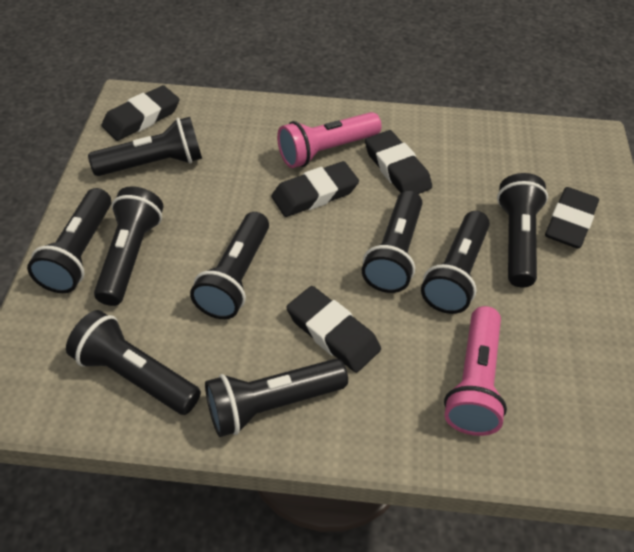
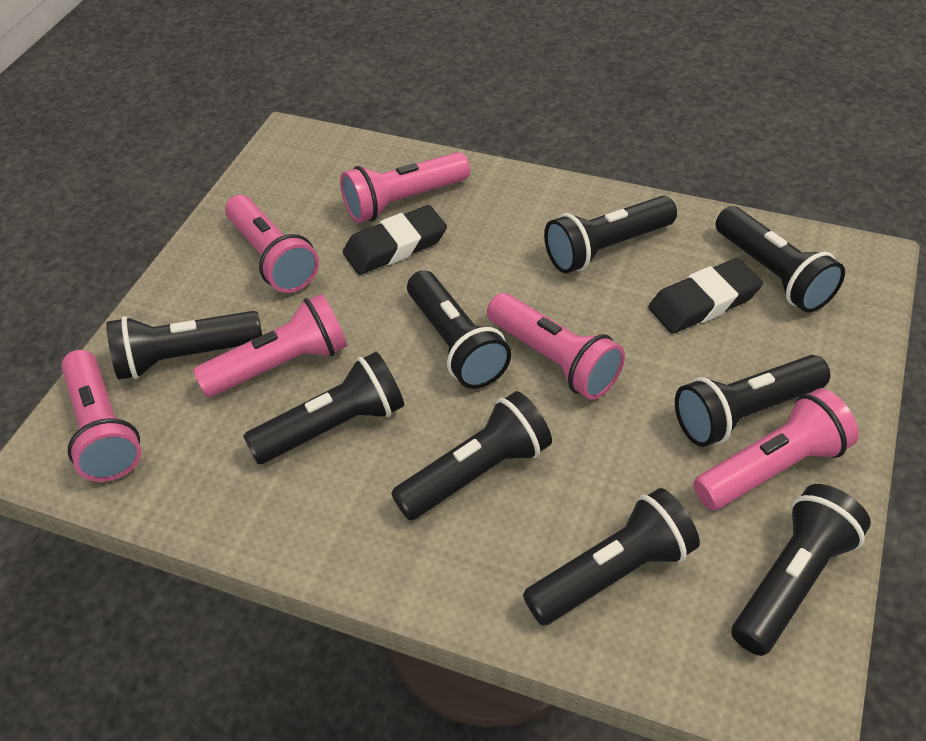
black eraser: 5 -> 2
pink flashlight: 2 -> 6

